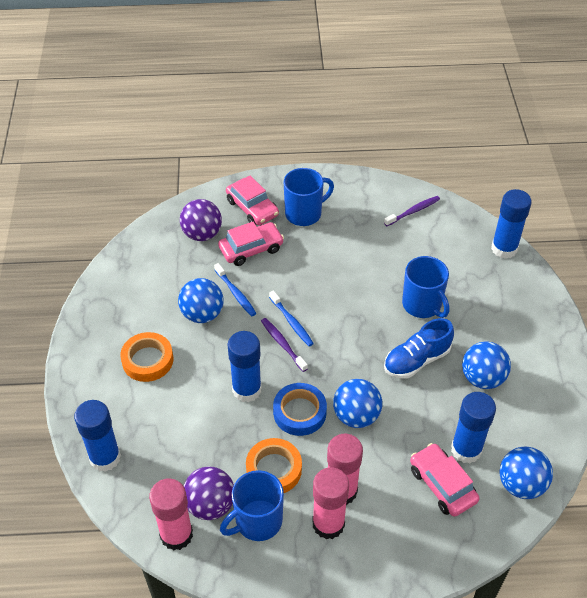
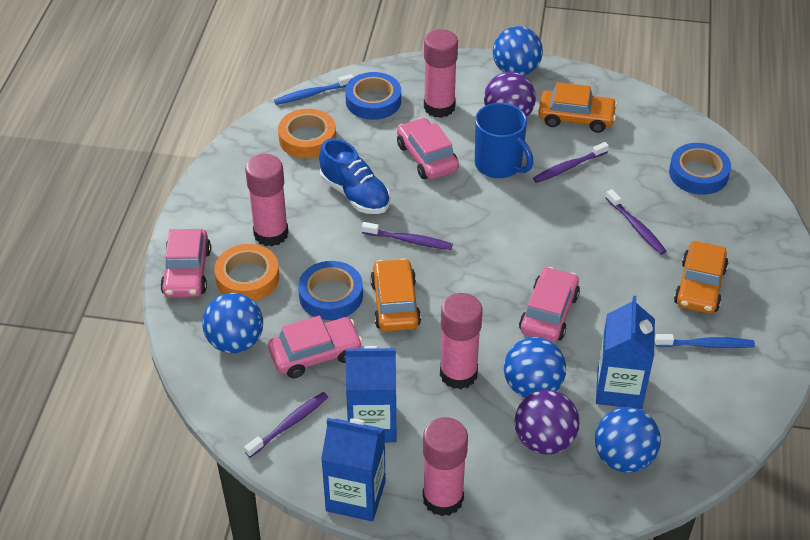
blue carton: 0 -> 3
blue glue stick: 4 -> 0
blue mug: 3 -> 1
blue tape: 1 -> 3
orange car: 0 -> 3
pink car: 3 -> 4
pink glue stick: 3 -> 4
purple toothbrush: 2 -> 4

